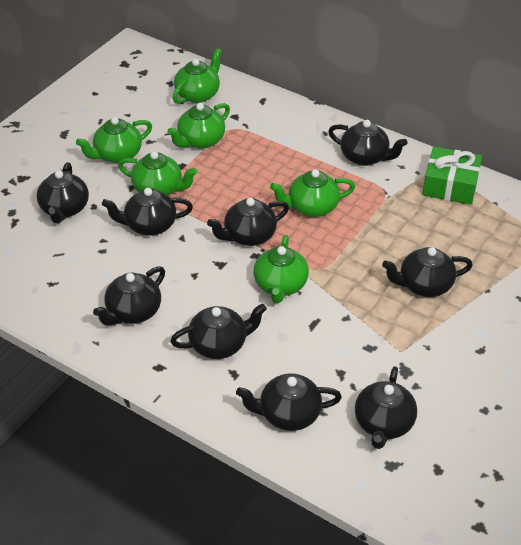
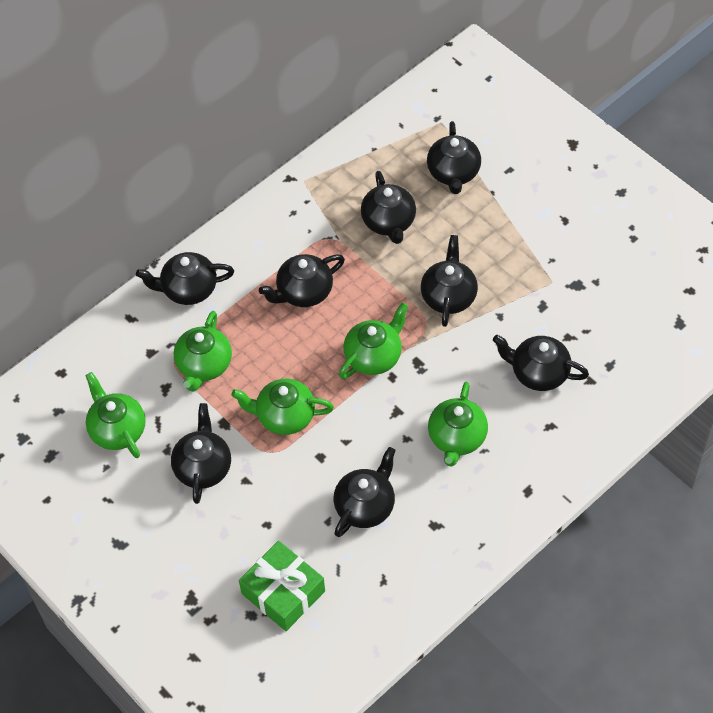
black teapot: 9 -> 8
green teapot: 6 -> 5

